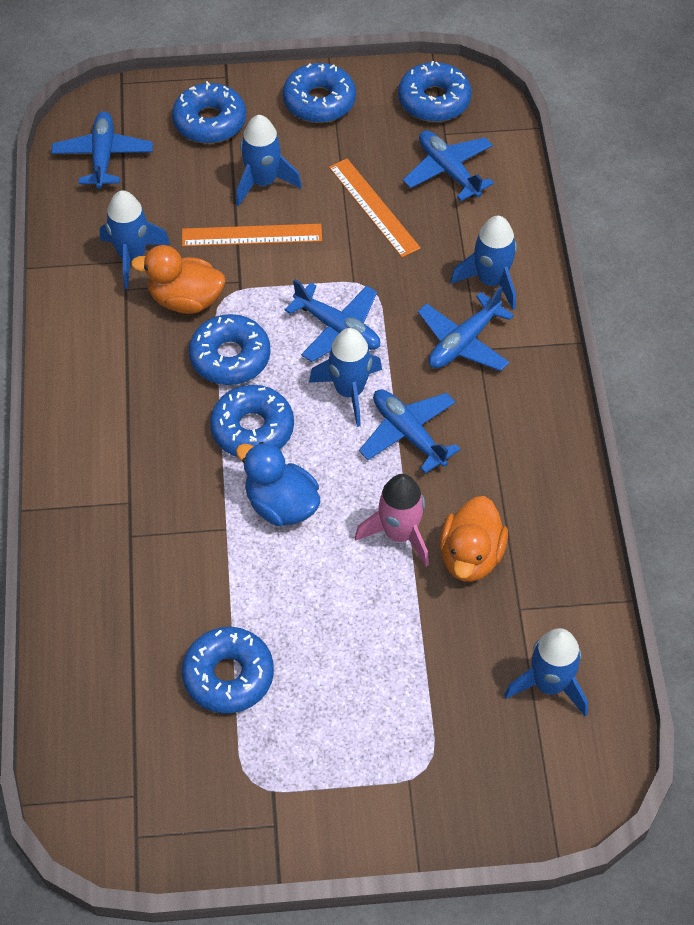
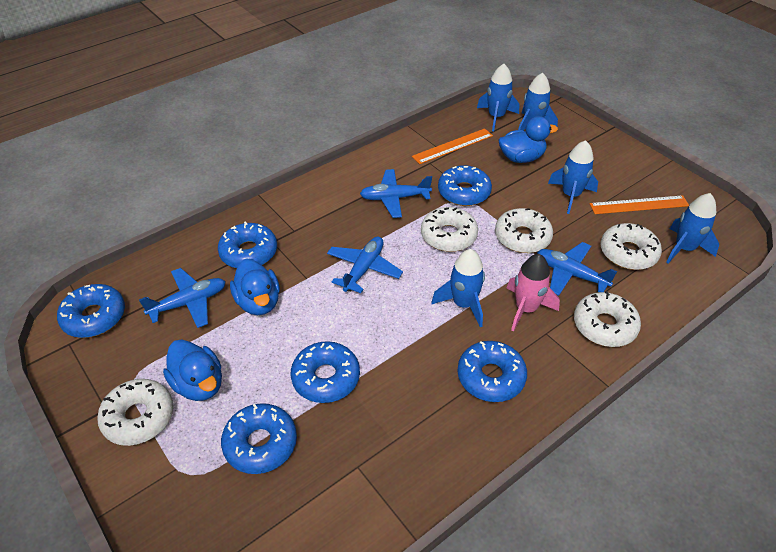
blue duck: 1 -> 3
blue plane: 5 -> 4
orange duck: 2 -> 0
white donut: 0 -> 5

